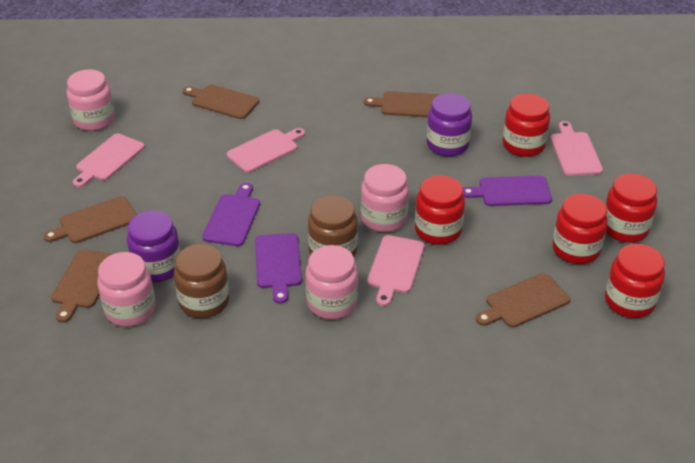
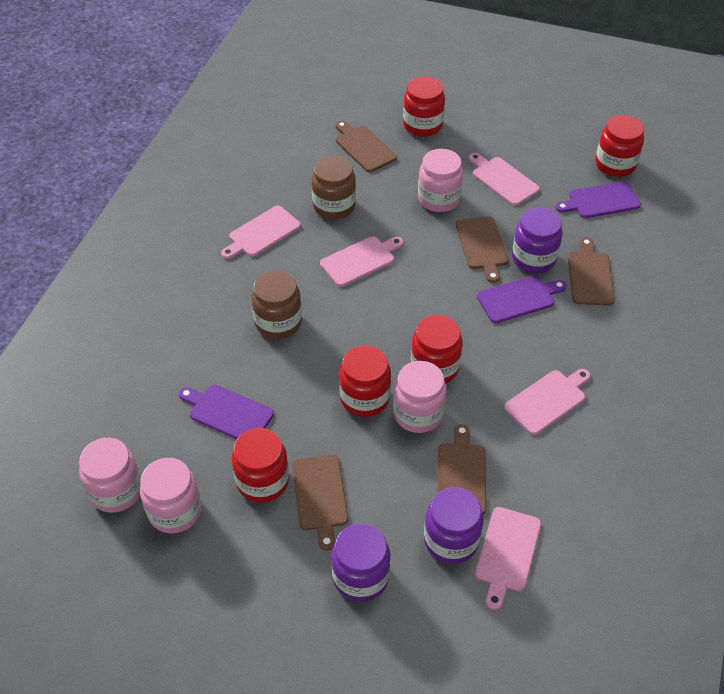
pink cutting board: 4 -> 5
purple jar: 2 -> 3

